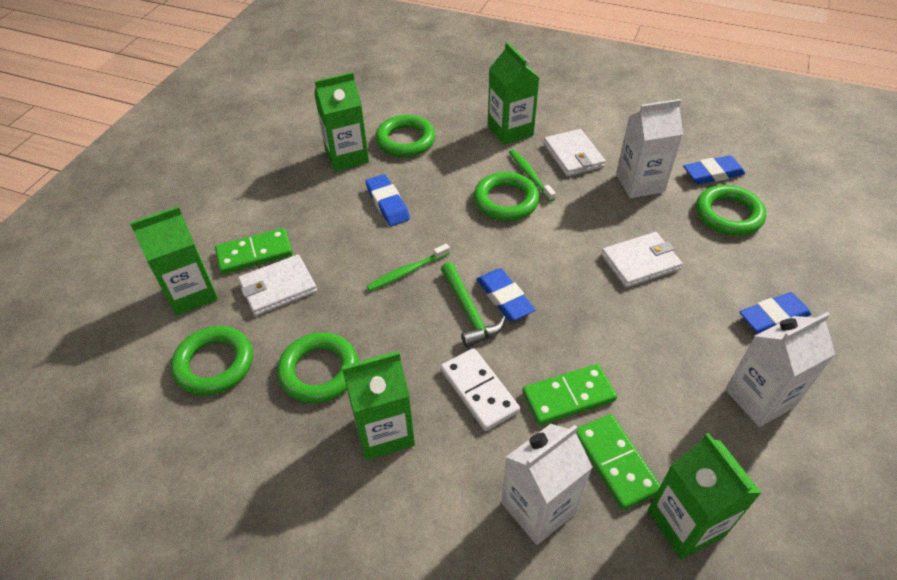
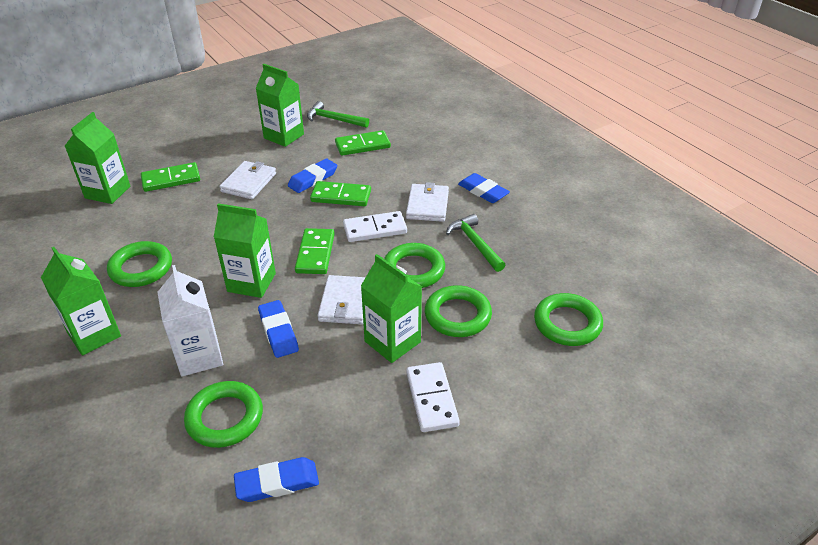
green domino: 3 -> 4
green hammer: 1 -> 2
green toothbrush: 2 -> 0
white carton: 3 -> 1
white domino: 1 -> 2

